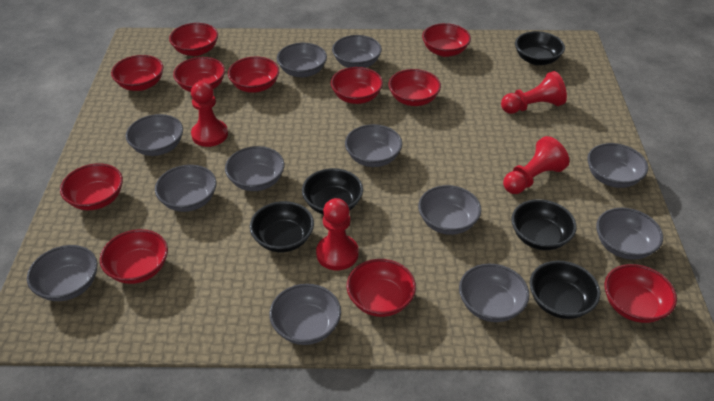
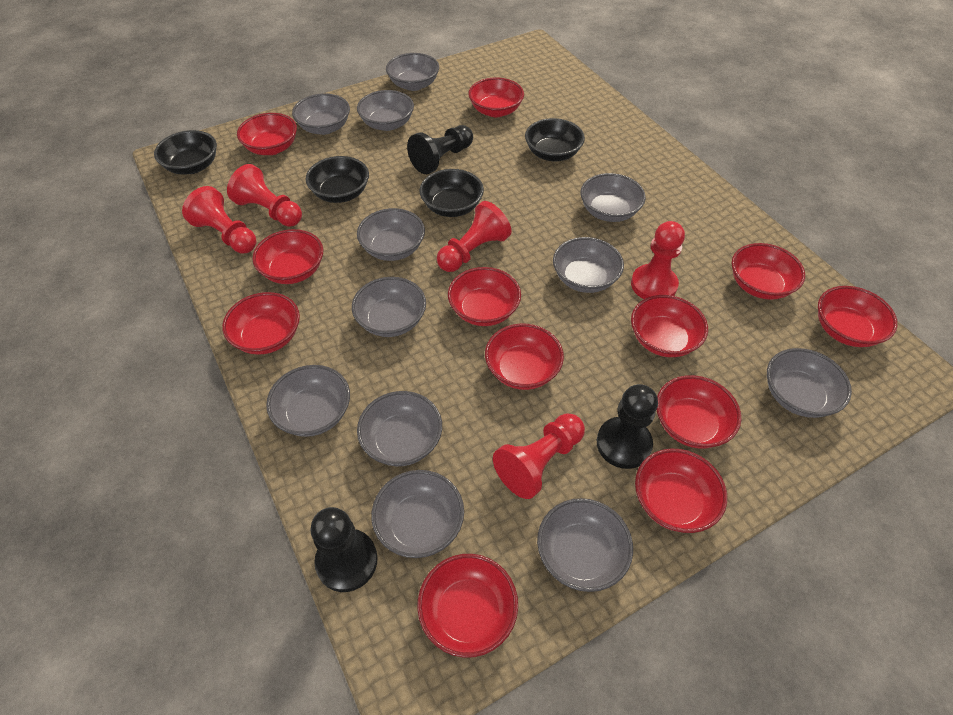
black bowl: 5 -> 4
black pawn: 0 -> 3
red bowl: 11 -> 12
red pawn: 4 -> 5

